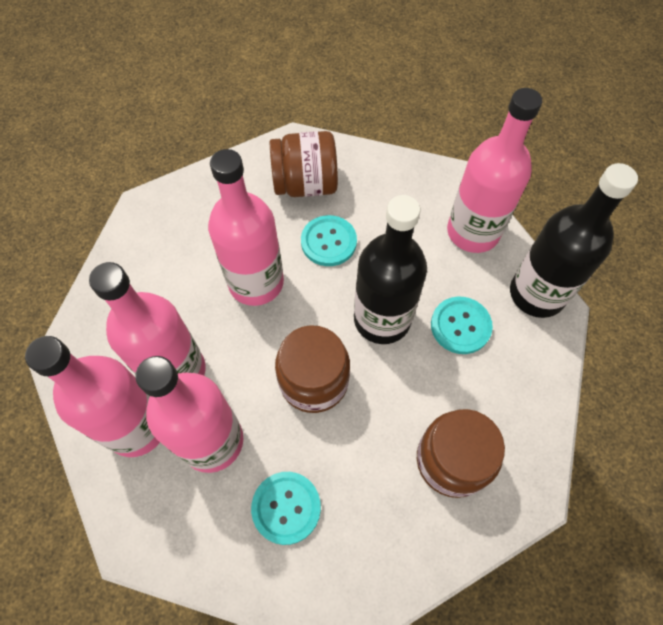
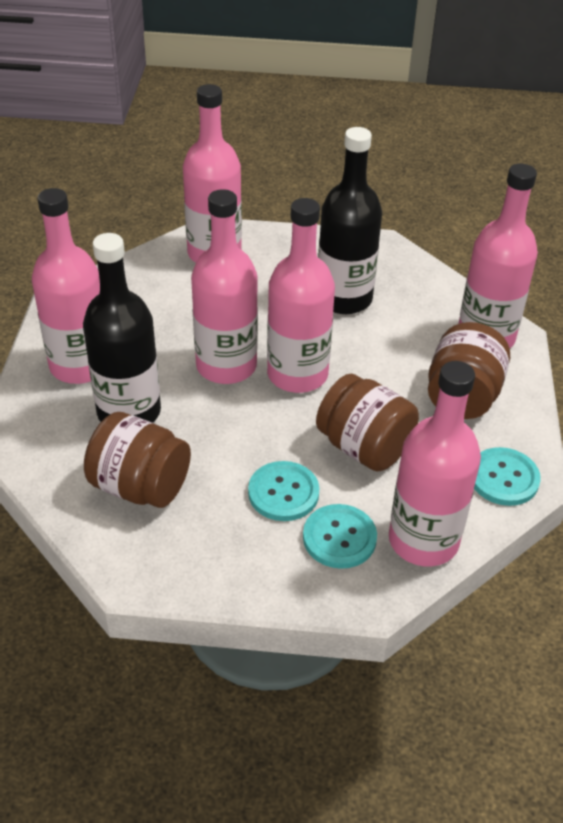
pink bottle: 5 -> 6

